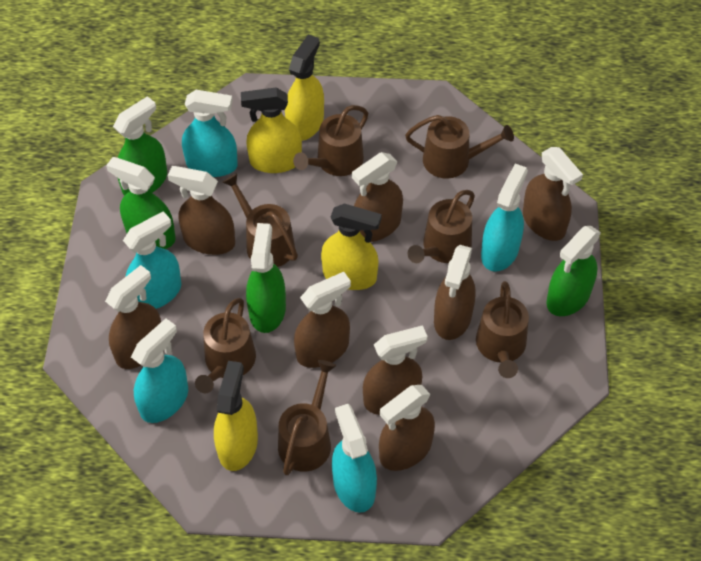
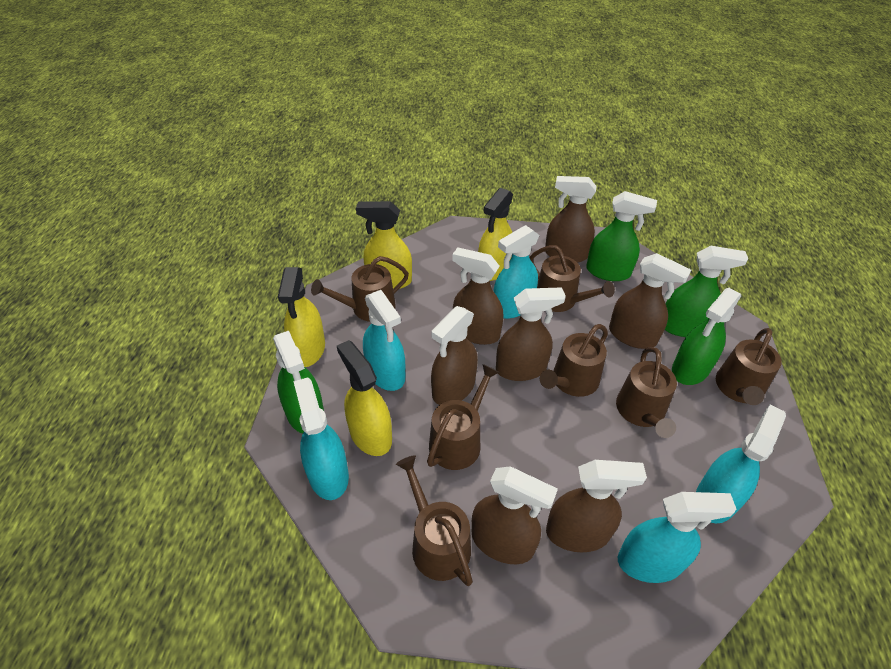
brown spray bottle: 8 -> 7

